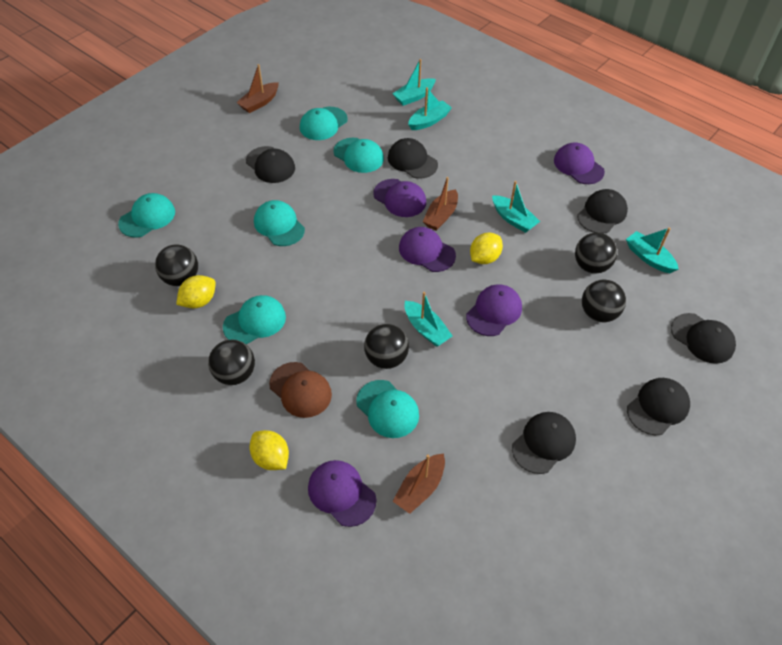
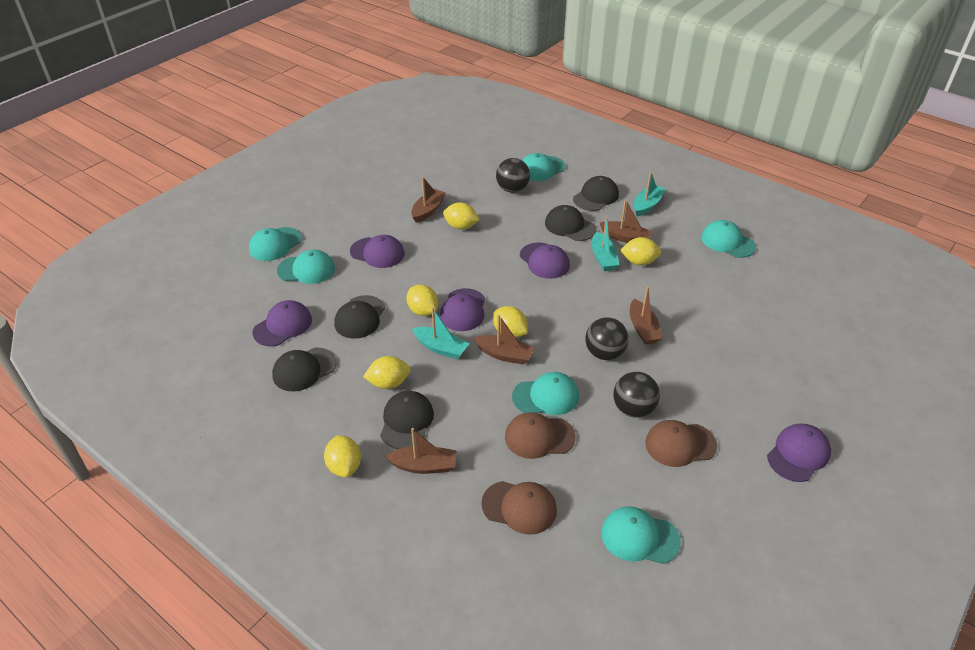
black ball: 5 -> 3
black cap: 6 -> 5
brown boat: 3 -> 5
brown cap: 1 -> 3
turquoise boat: 5 -> 3
yellow lemon: 3 -> 6

